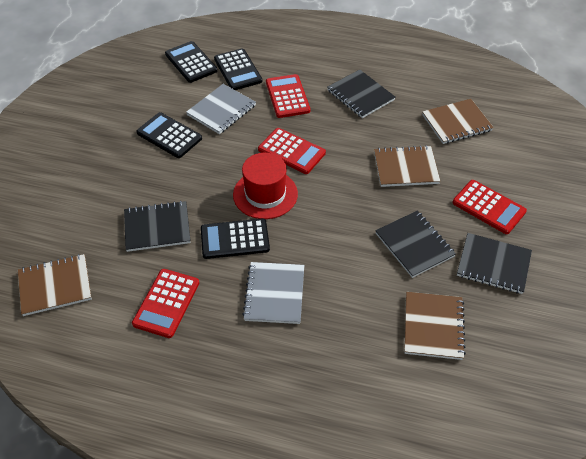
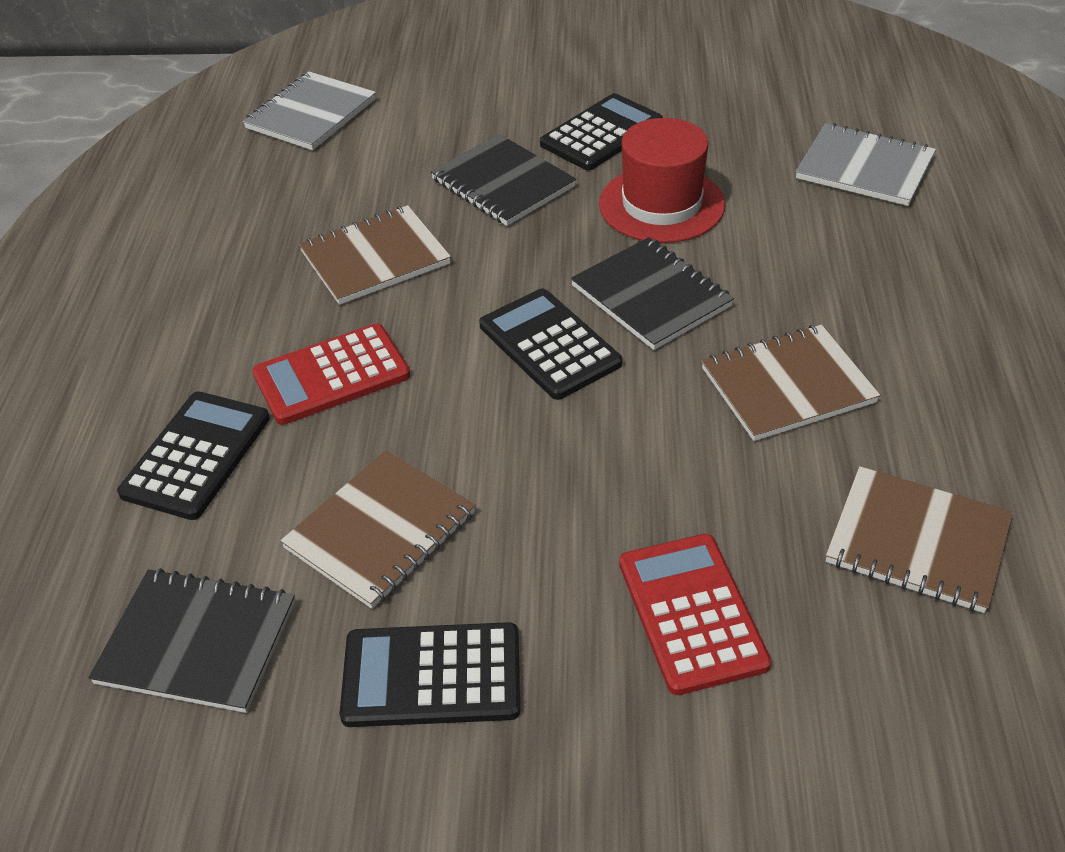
black notebook: 4 -> 3
red calculator: 4 -> 2

